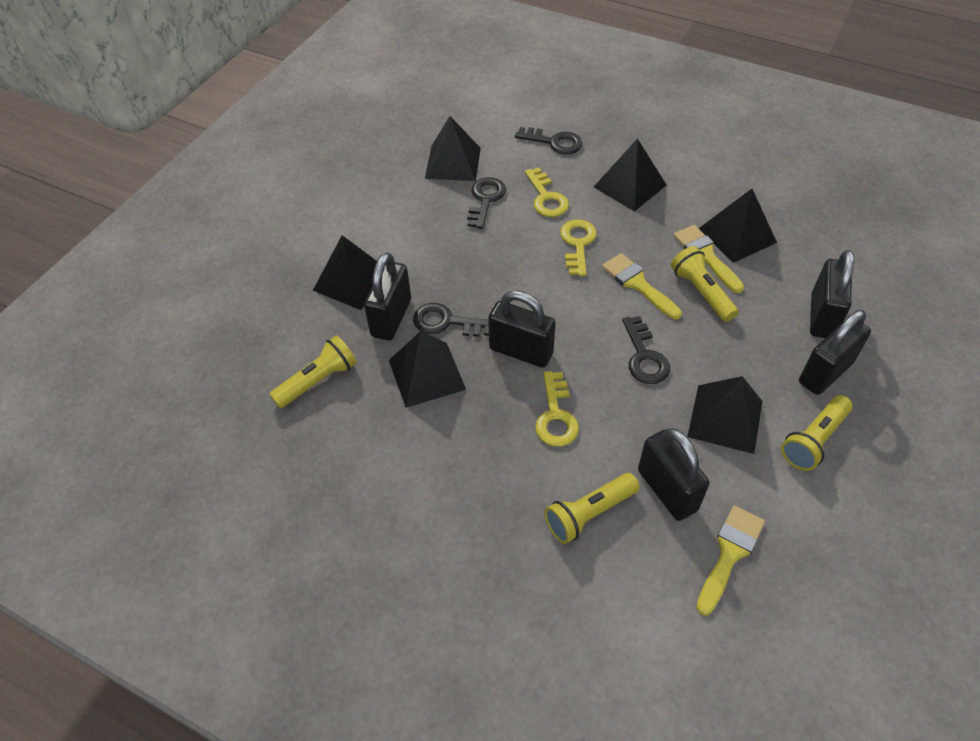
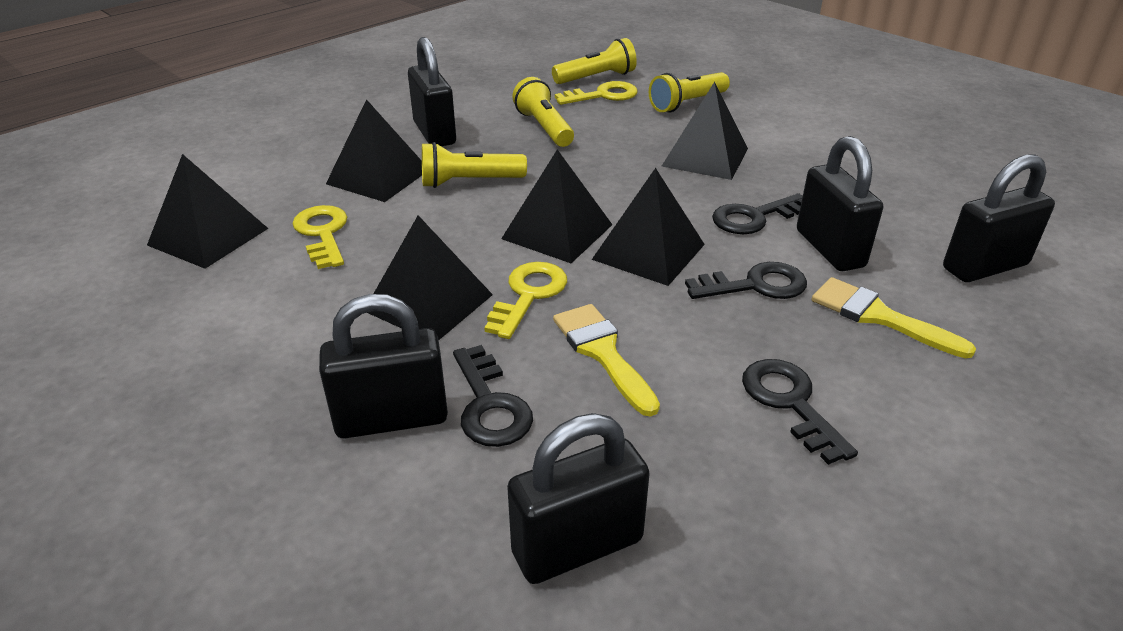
yellow brush: 3 -> 2

